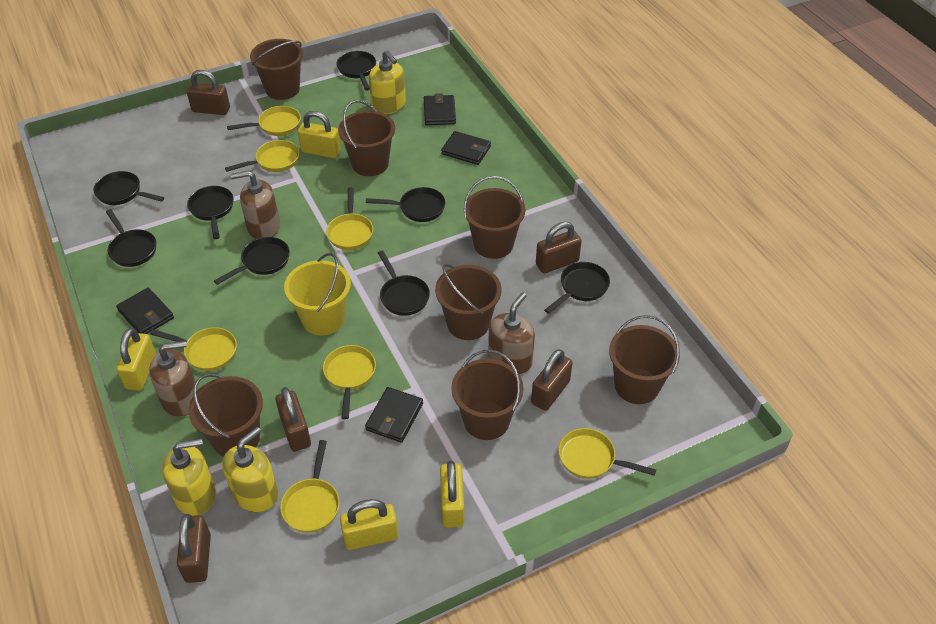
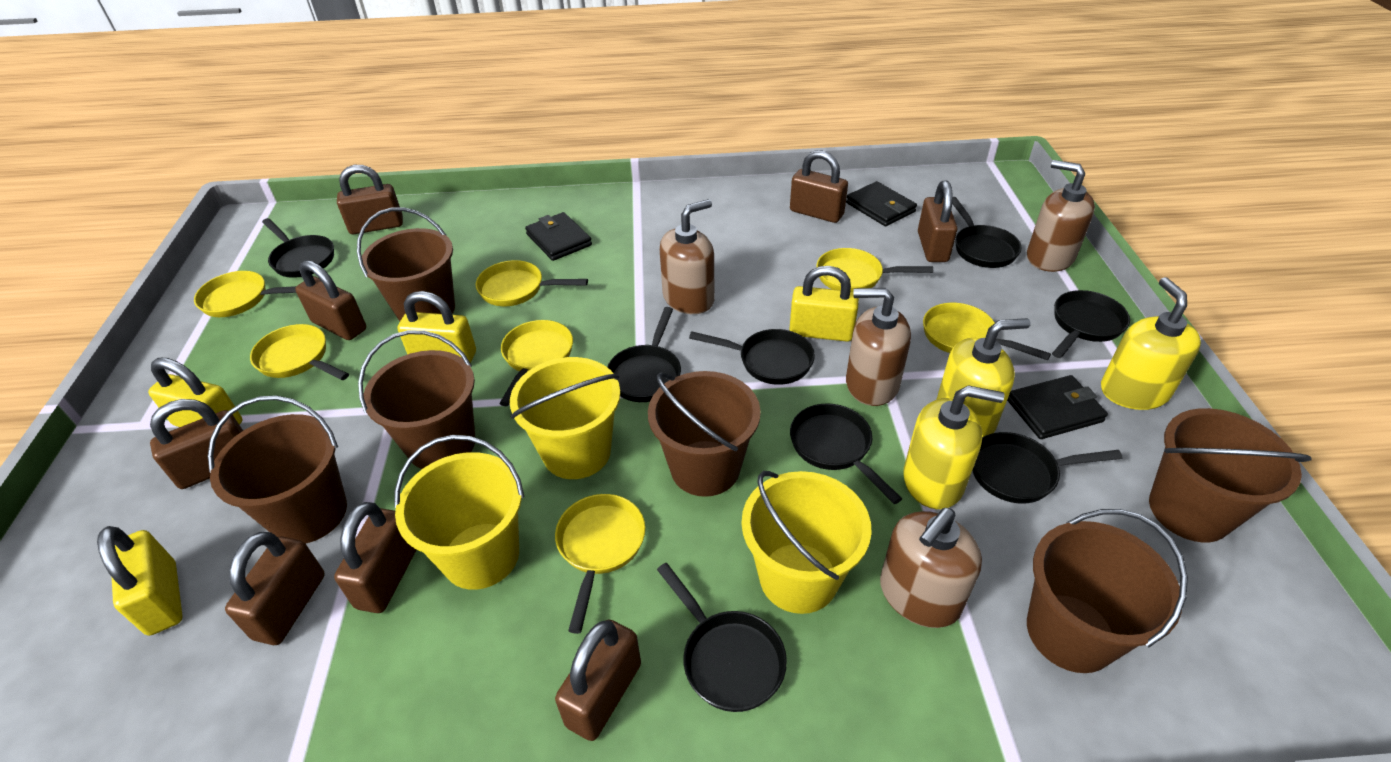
black wallet: 4 -> 3
brown bucket: 7 -> 6
brown padlock: 5 -> 8
brown soap dispenser: 3 -> 4
yellow bucket: 1 -> 3

